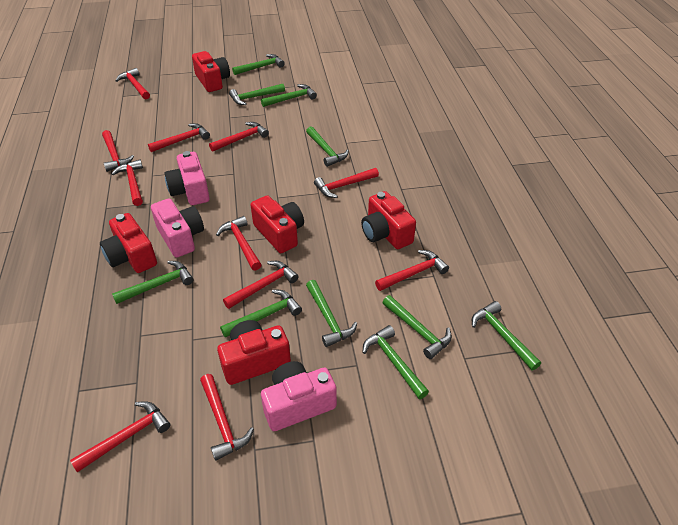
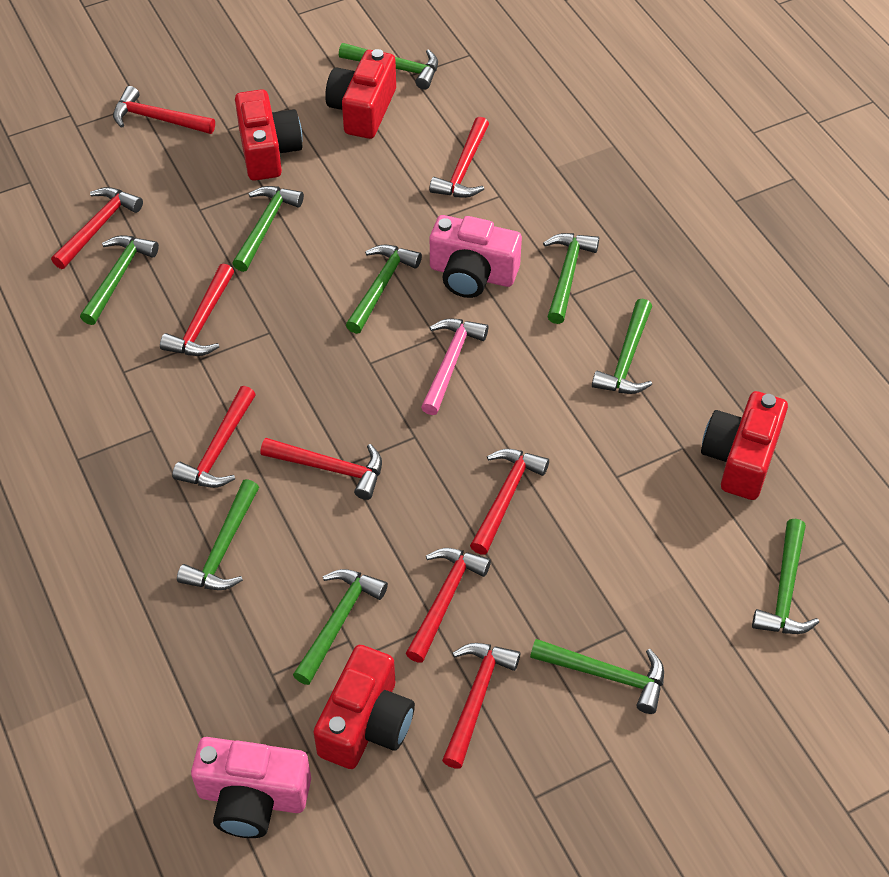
pink camera: 3 -> 2
pink hammer: 0 -> 1
red camera: 5 -> 4
red hammer: 11 -> 9

